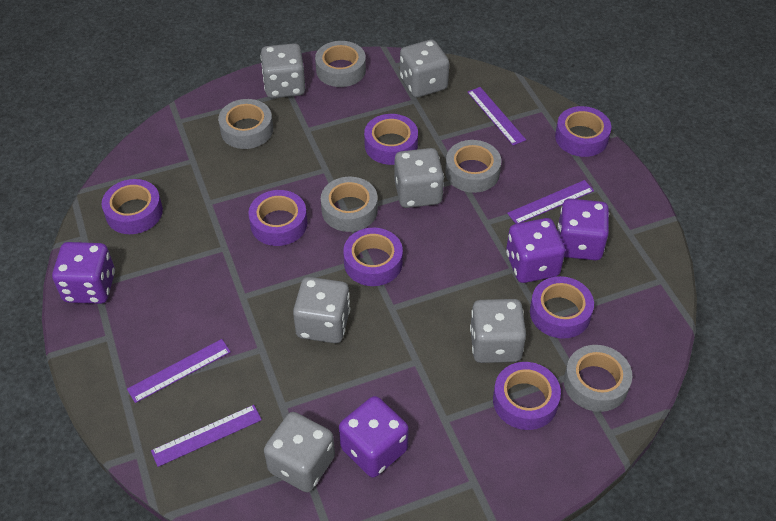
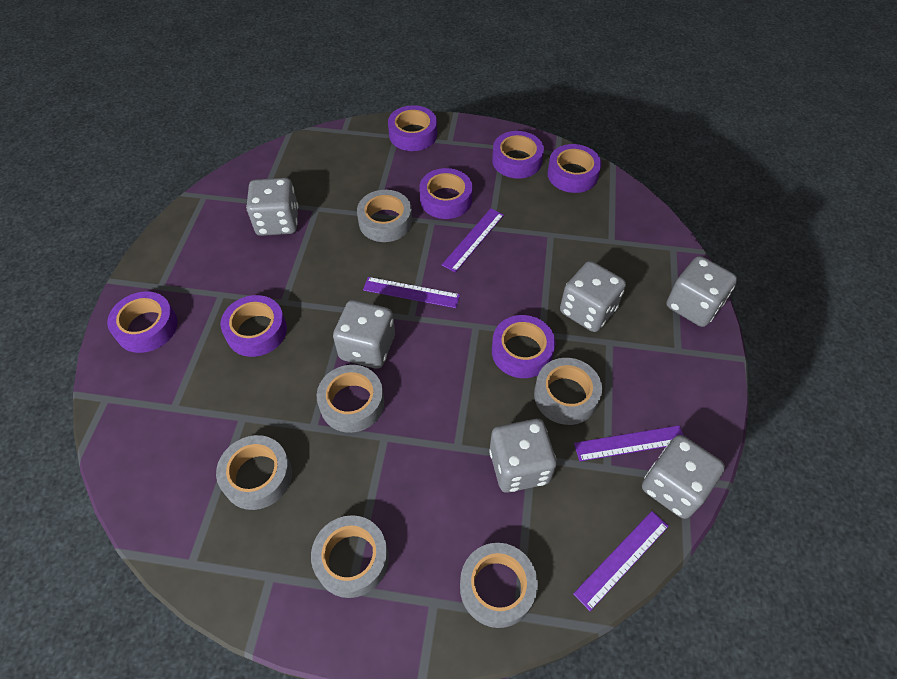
grey tape: 5 -> 6
purple dice: 4 -> 0

